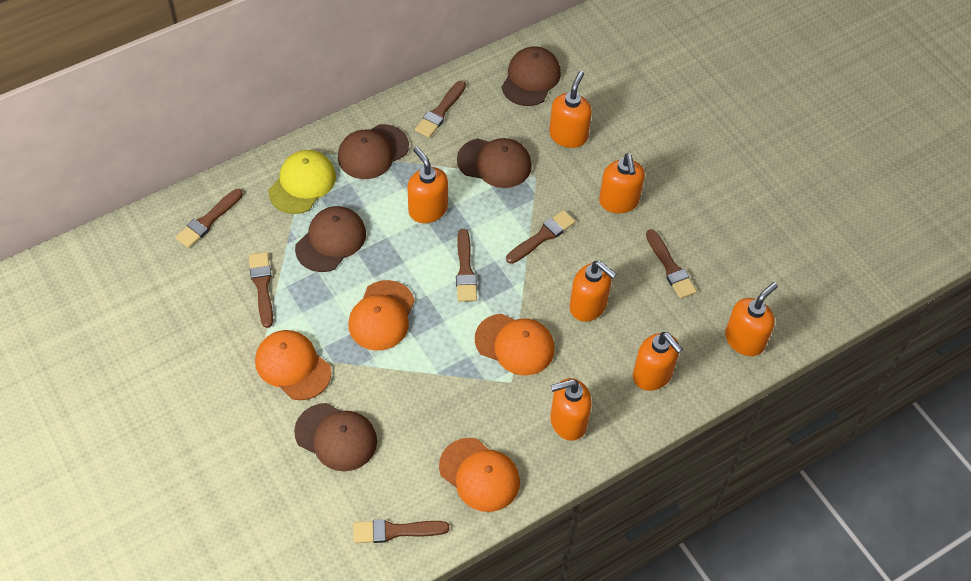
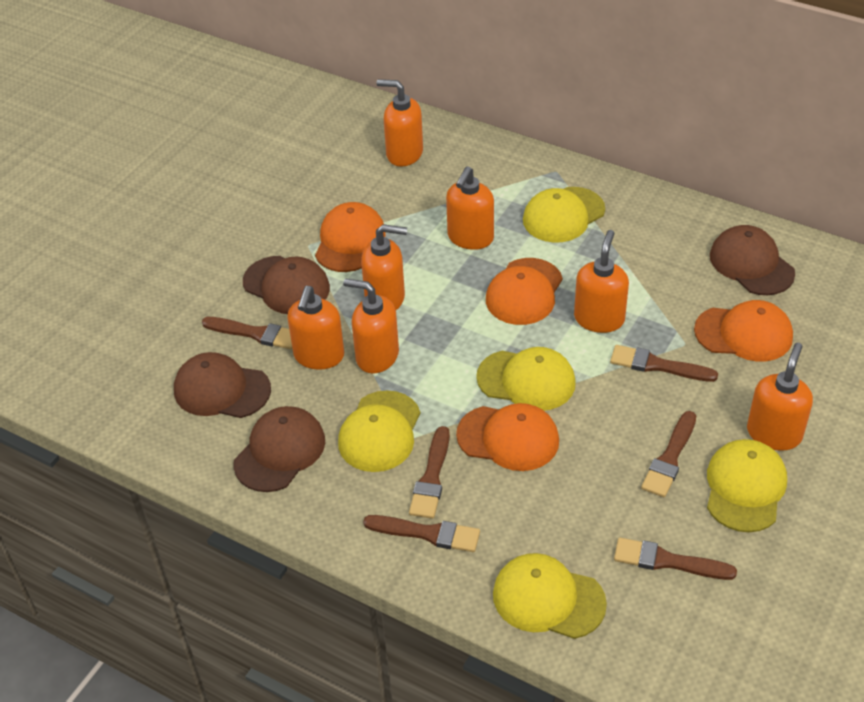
brown brush: 7 -> 6
brown cap: 5 -> 4
yellow cap: 1 -> 5

